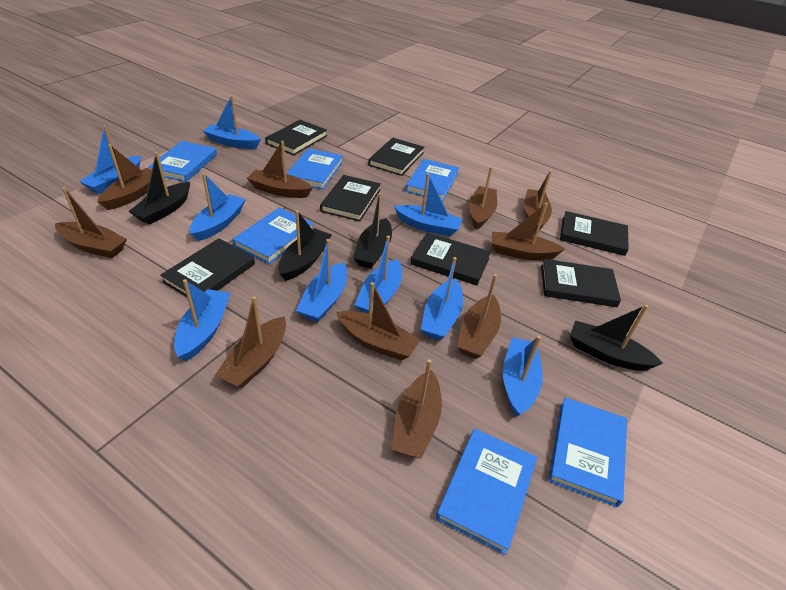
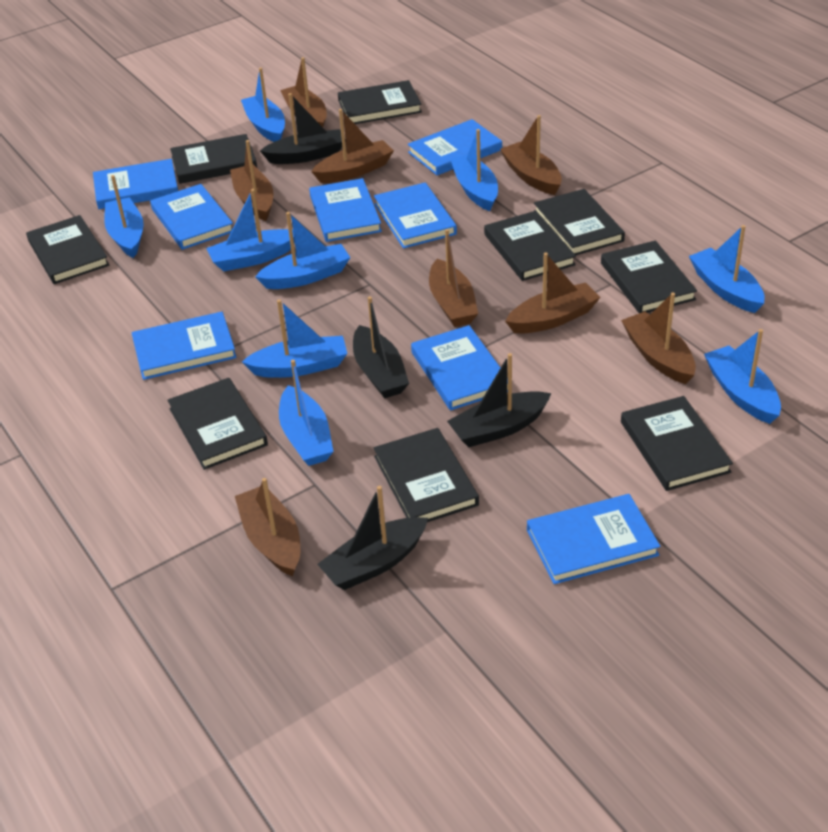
black book: 7 -> 9
blue book: 6 -> 8
brown boat: 10 -> 8

